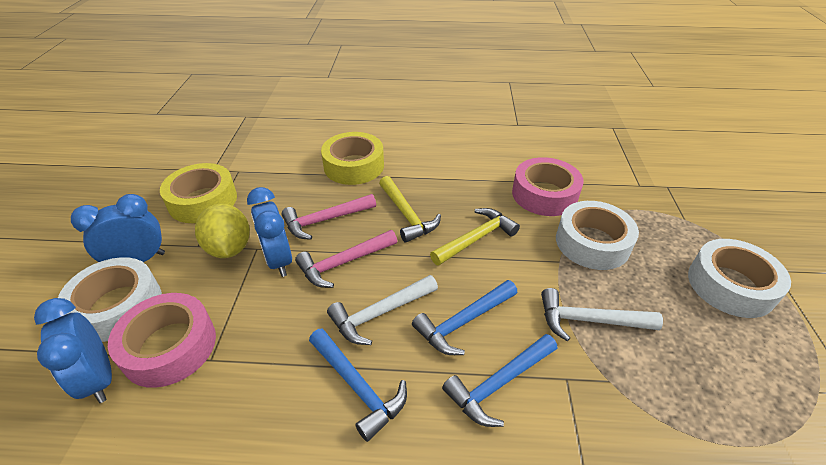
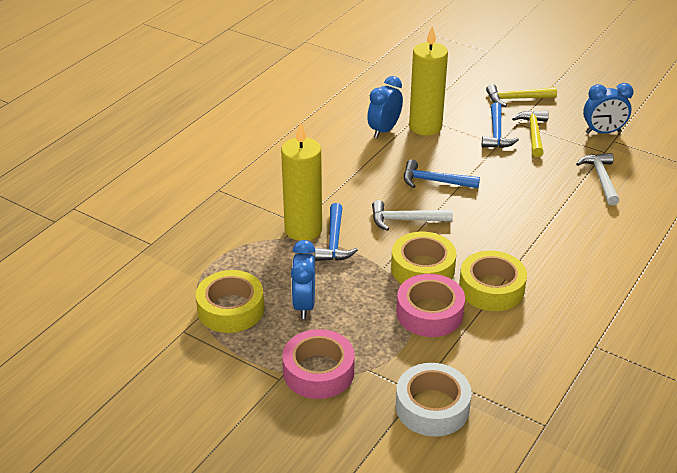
pink hammer: 2 -> 0
white tape: 3 -> 1
yellow candle: 0 -> 2
yellow lemon: 1 -> 0
yellow tape: 2 -> 3

